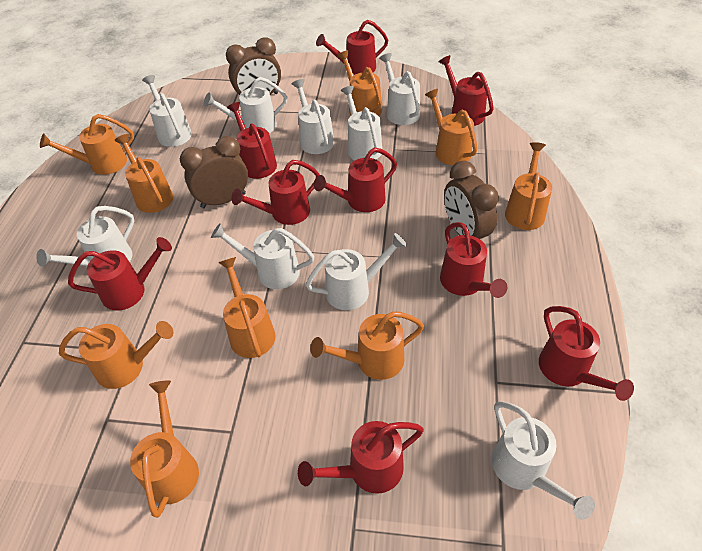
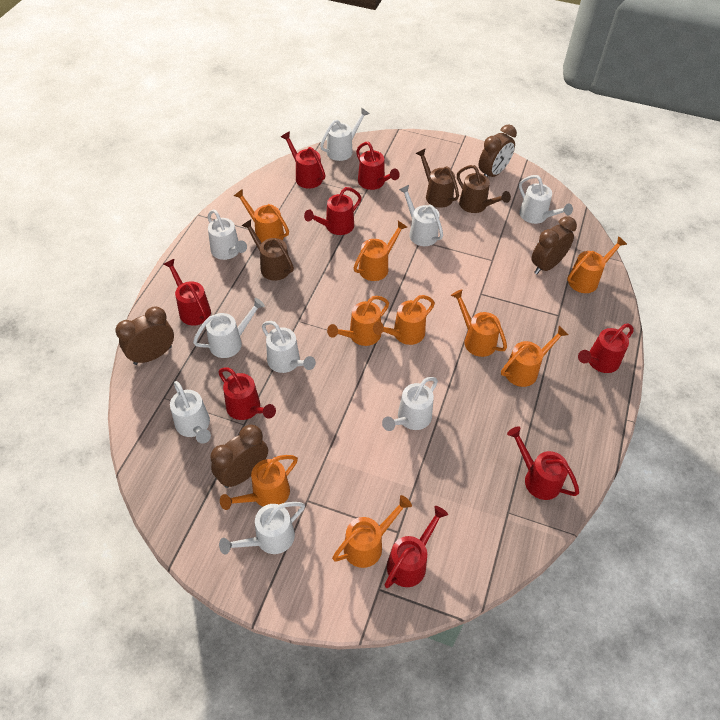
brown clock: 3 -> 4
brown watering can: 0 -> 3
red watering can: 9 -> 8

